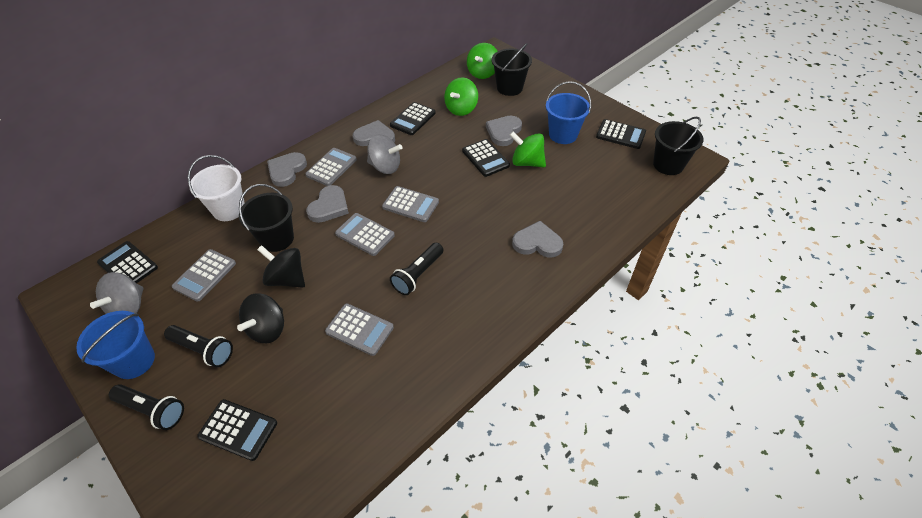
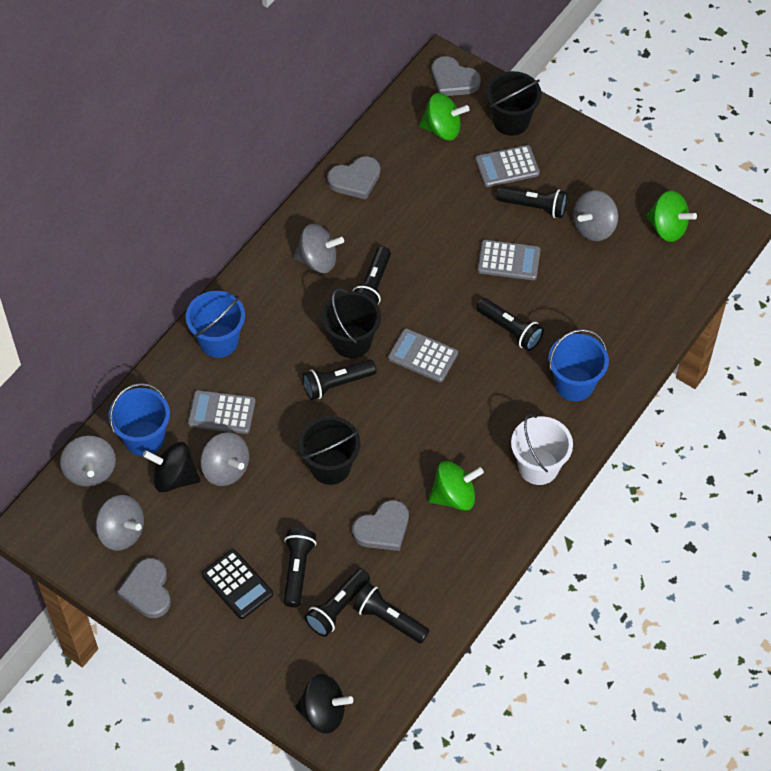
black calculator: 5 -> 1
black flashlight: 3 -> 7
blue bucket: 2 -> 3
grey calculator: 5 -> 4
grey heart: 5 -> 4
grey spinning top: 2 -> 5

